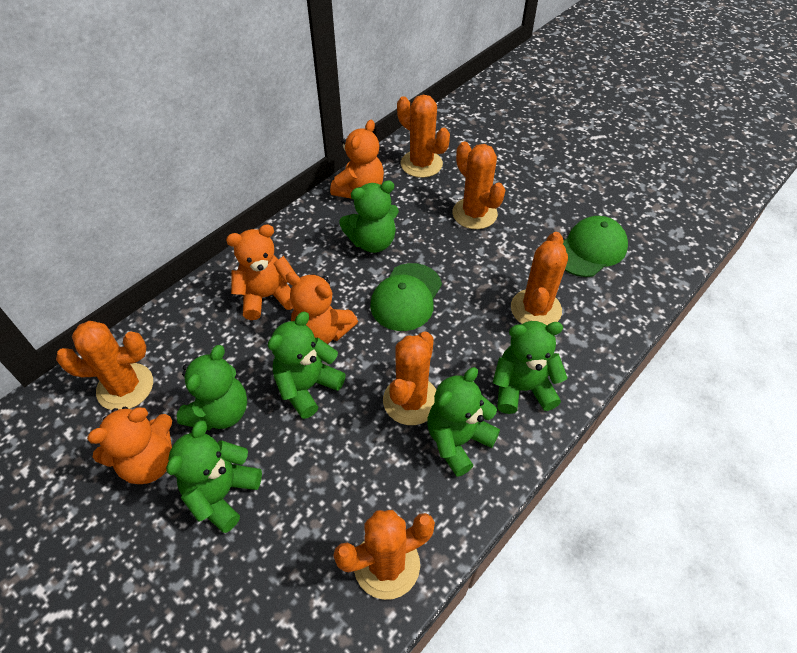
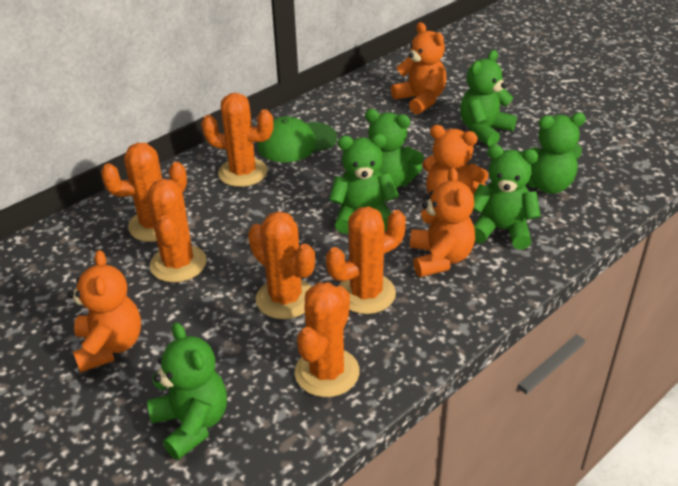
green cap: 2 -> 1

